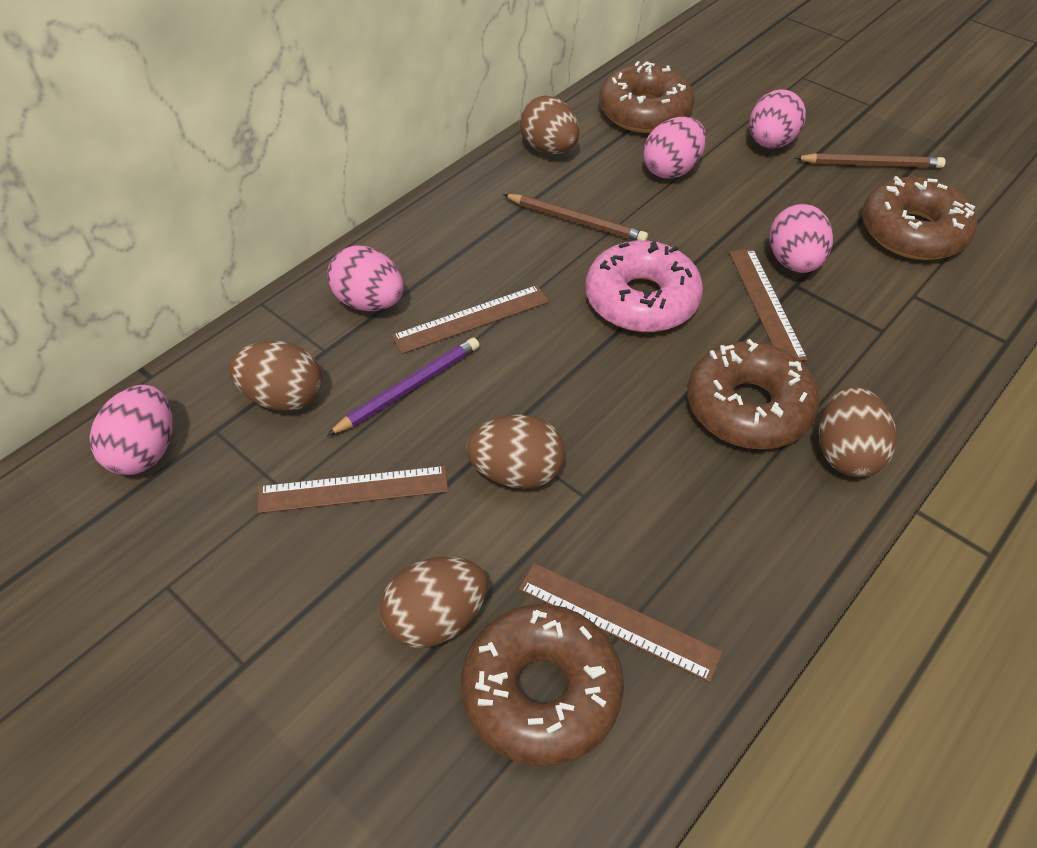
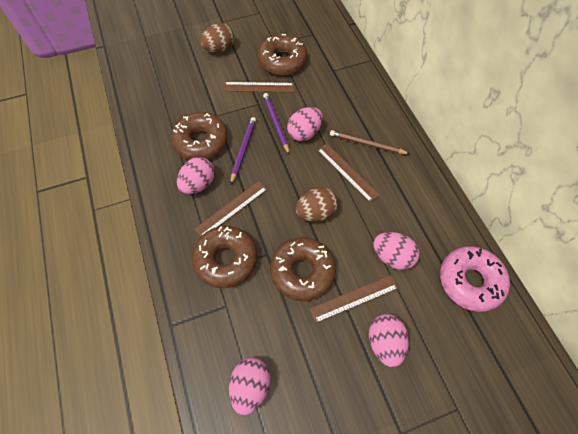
brown egg: 5 -> 2
brown pencil: 2 -> 1
purple pencil: 1 -> 2

